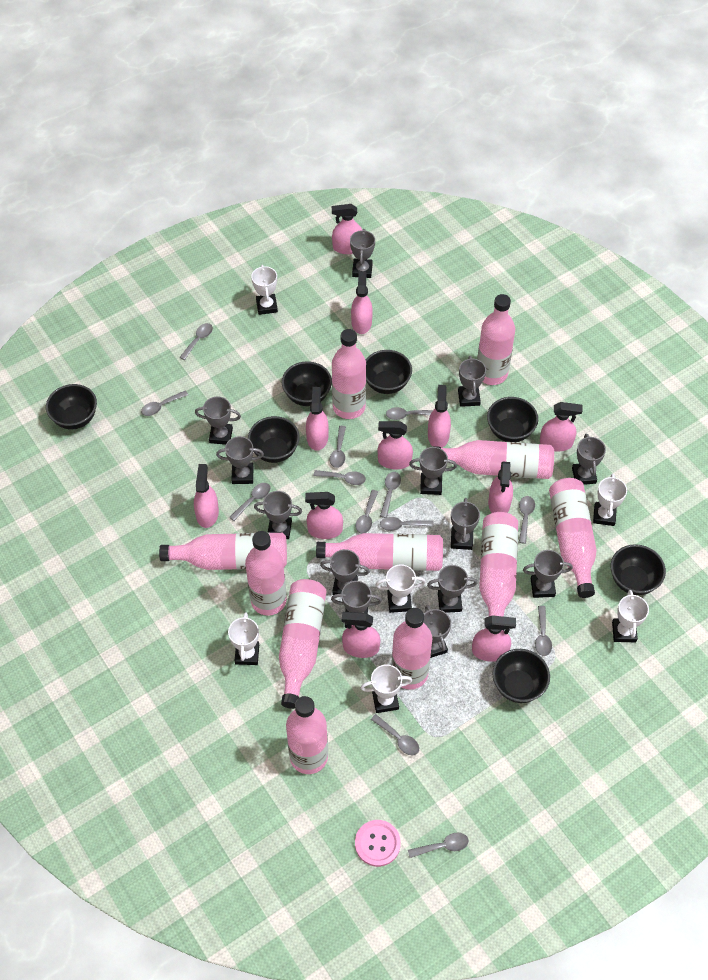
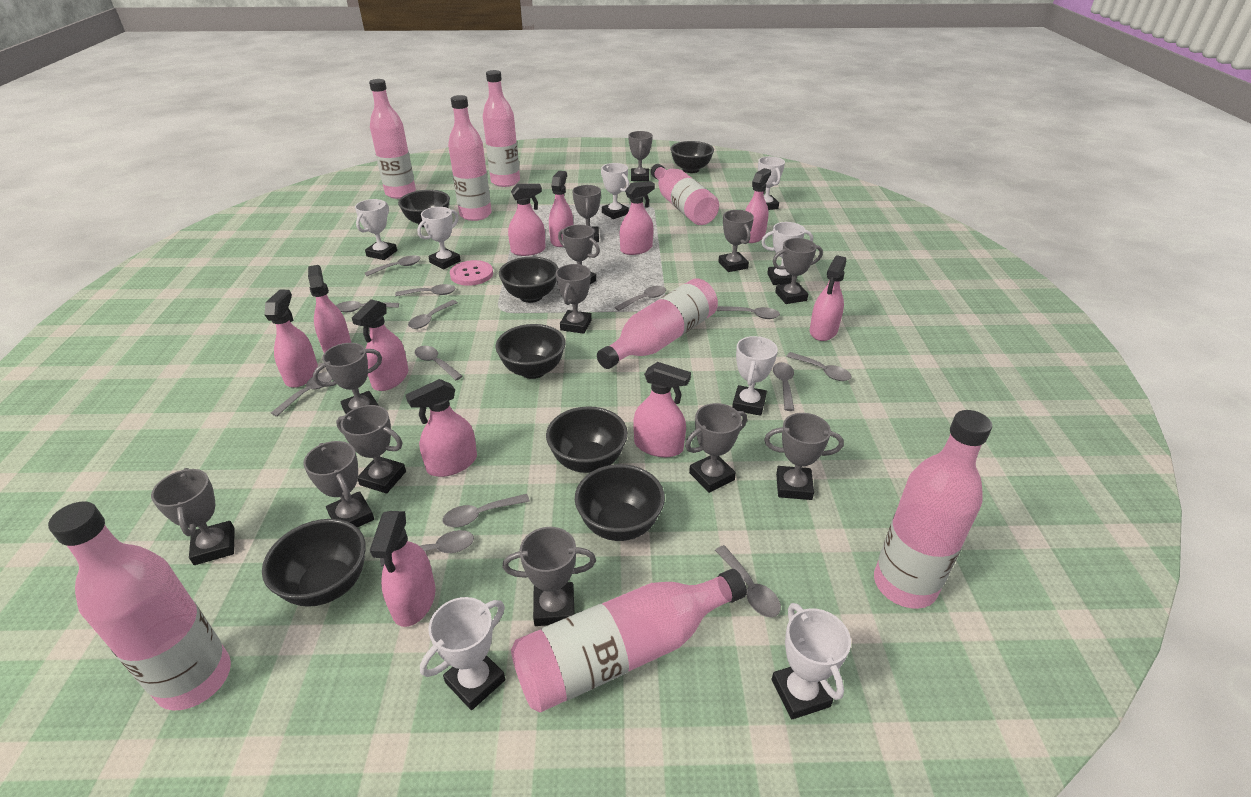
pink bottle: 11 -> 8
white trophy: 6 -> 8

